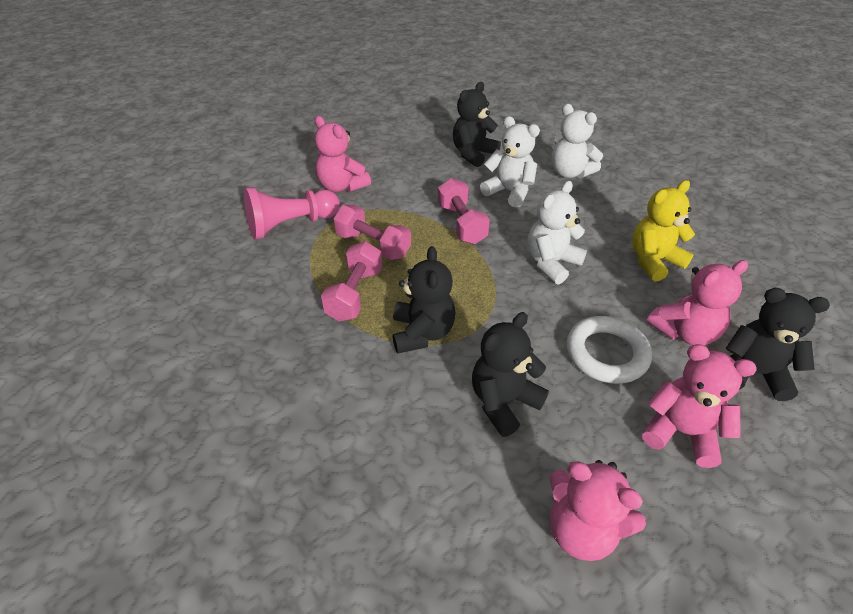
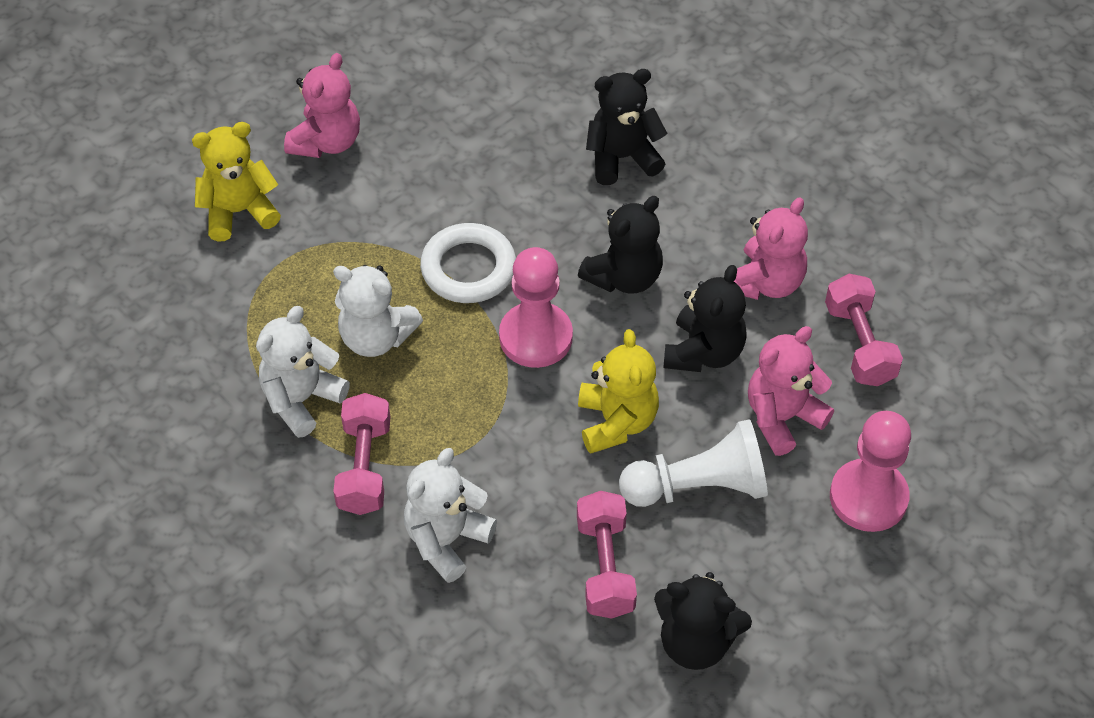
pink pawn: 1 -> 2
pink teddy bear: 4 -> 3
white pawn: 0 -> 1
yellow teddy bear: 1 -> 2

